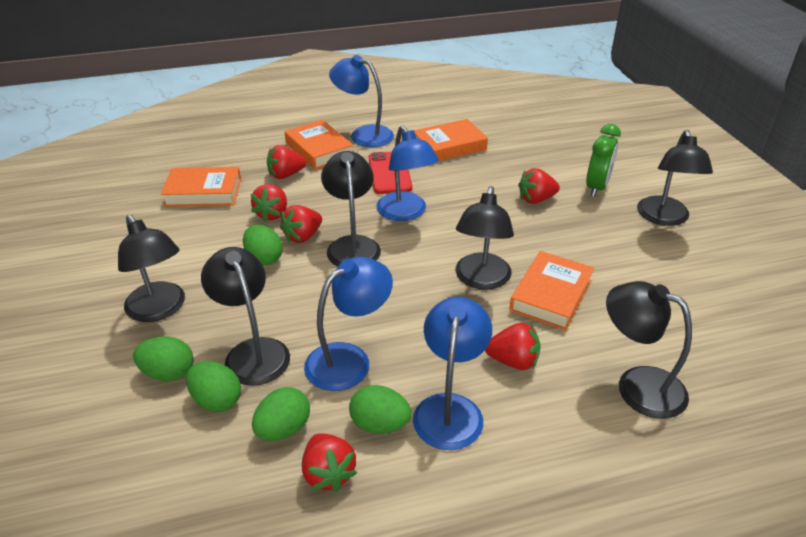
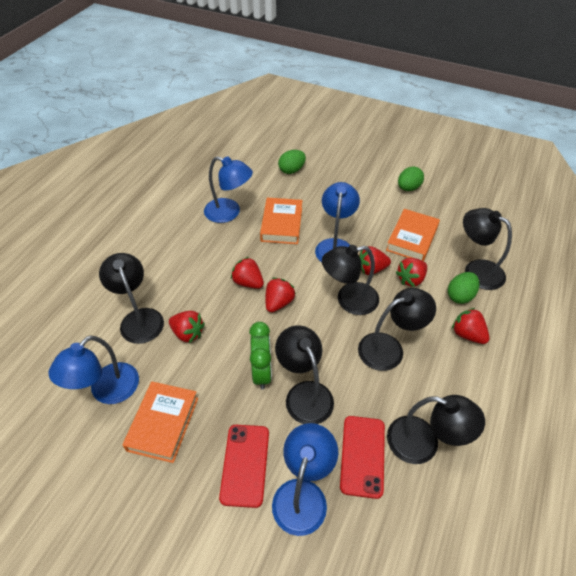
green egg: 5 -> 3
orange book: 4 -> 3
red phone: 1 -> 2

